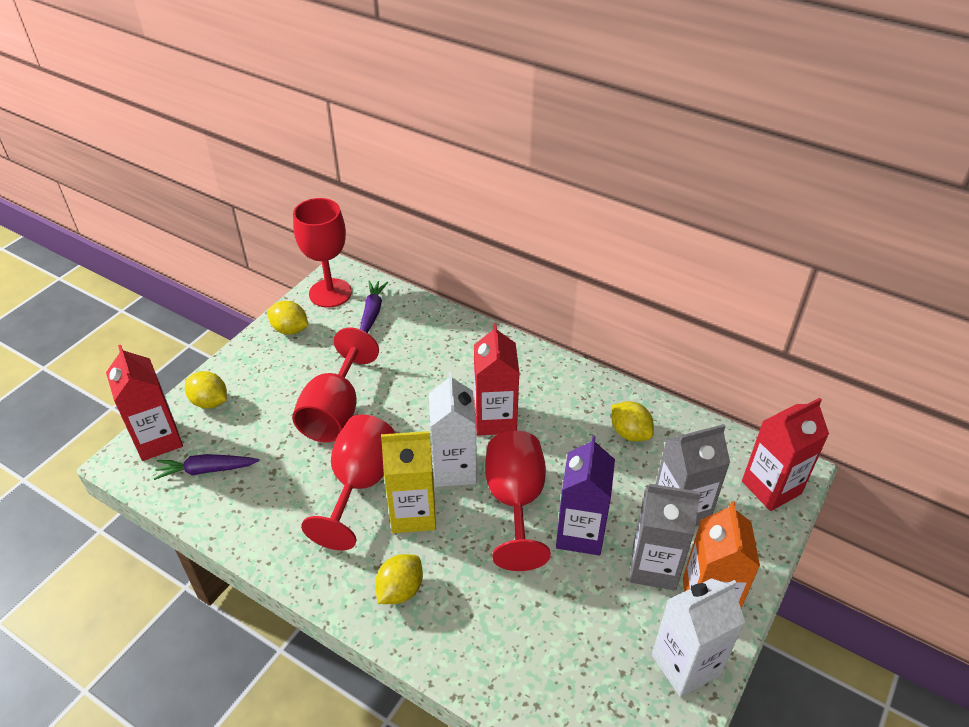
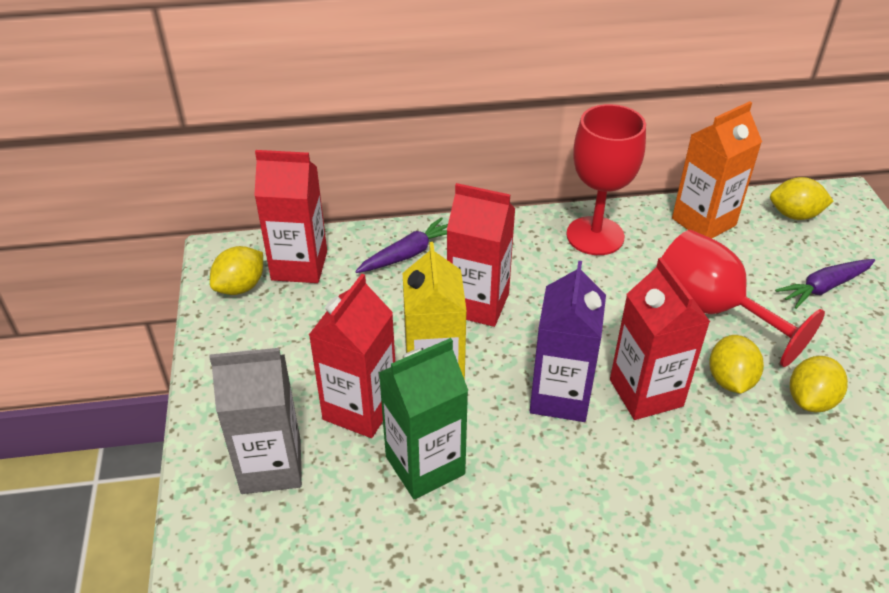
green carton: 0 -> 1
grey carton: 2 -> 1
red carton: 3 -> 4
red goblet: 4 -> 2
white carton: 2 -> 0

